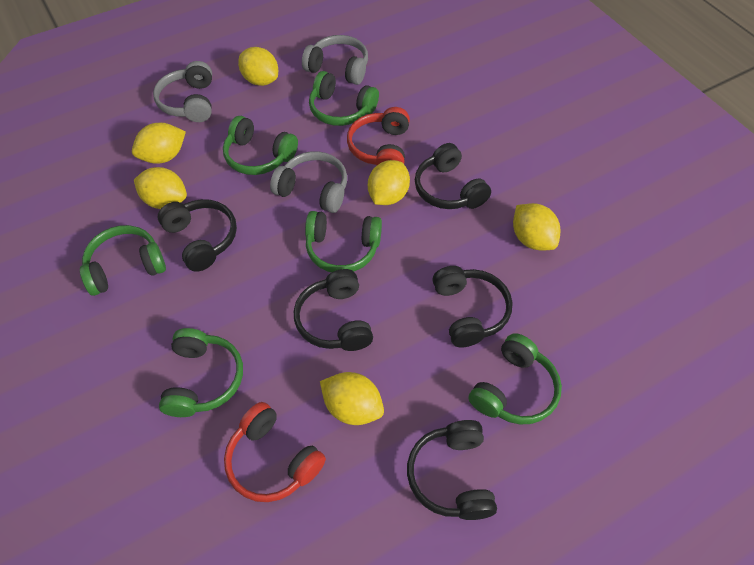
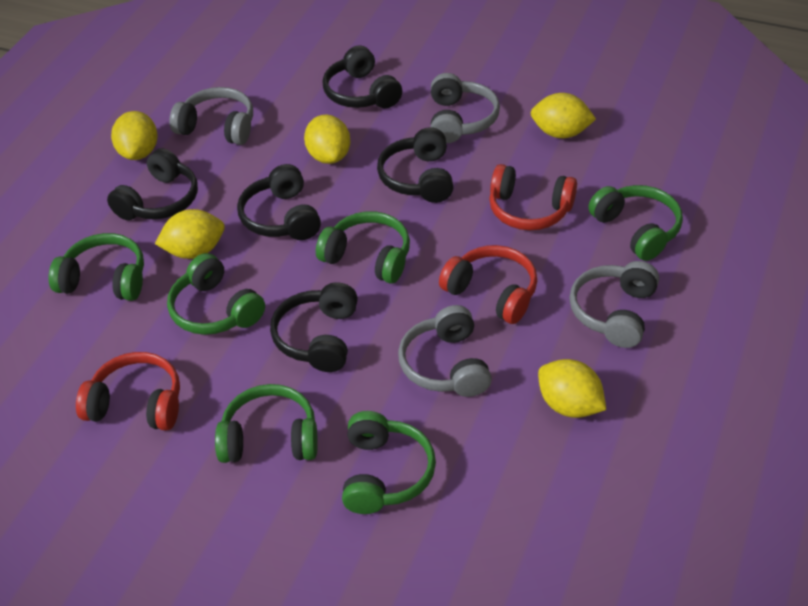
grey headphones: 3 -> 4
red headphones: 2 -> 3
yellow lemon: 6 -> 5

